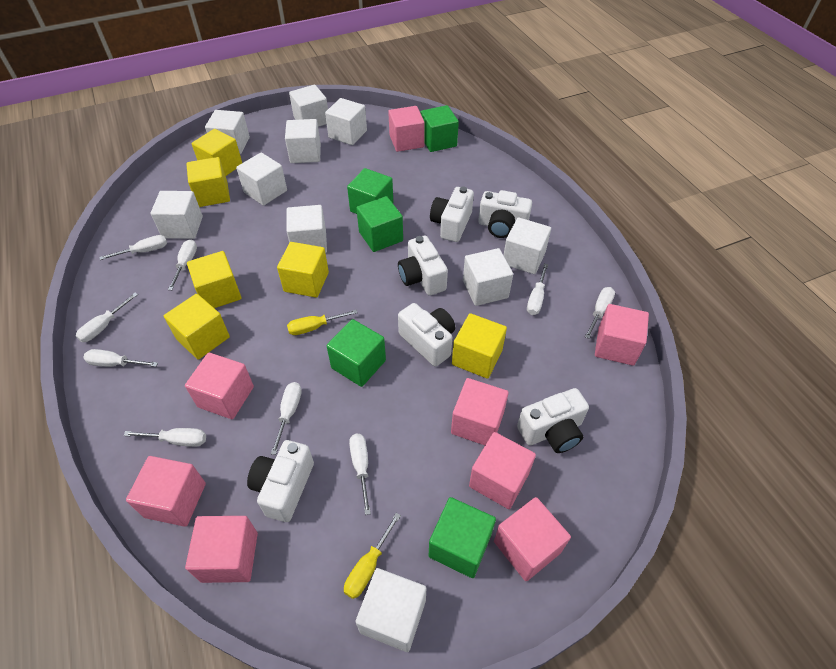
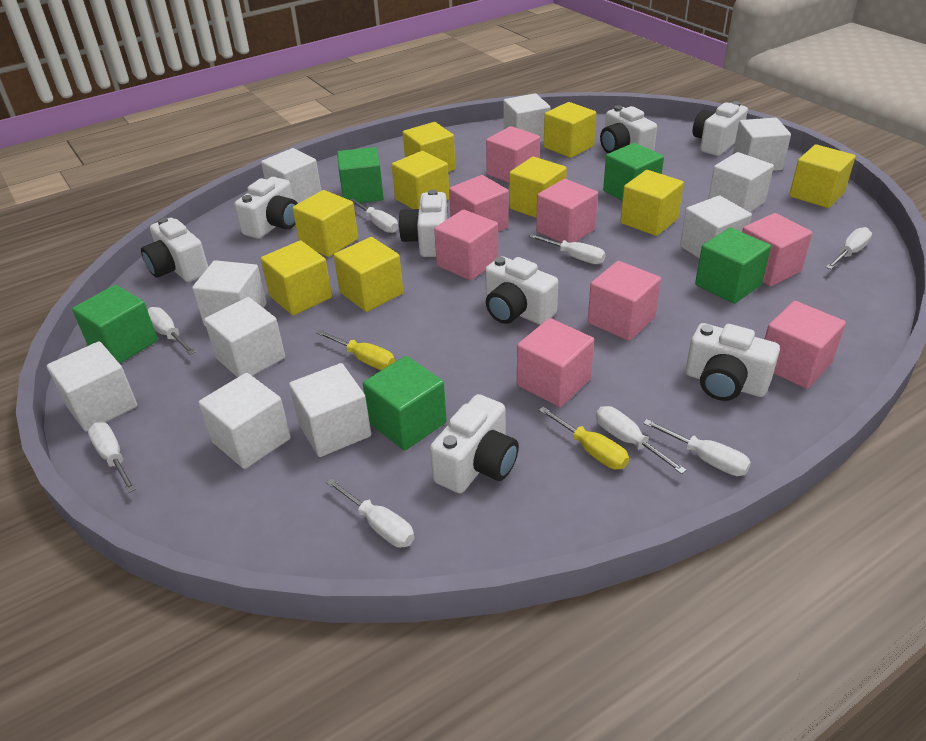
white camera: 6 -> 8
white screwdriver: 9 -> 8
yellow cube: 6 -> 9

